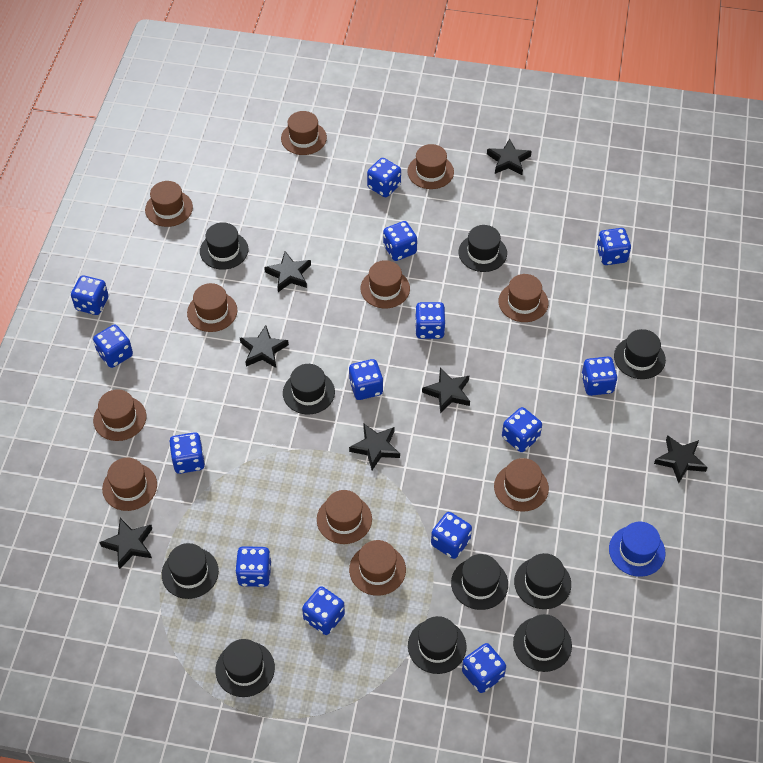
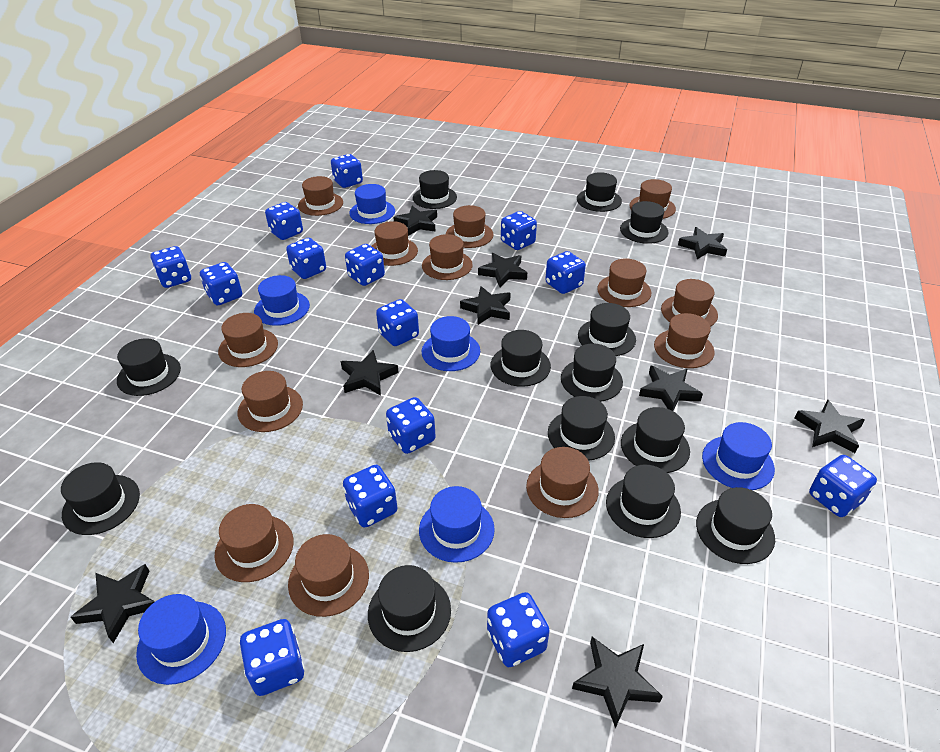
black hat: 10 -> 13
black star: 7 -> 9
blue hat: 1 -> 6
brown hat: 11 -> 13

